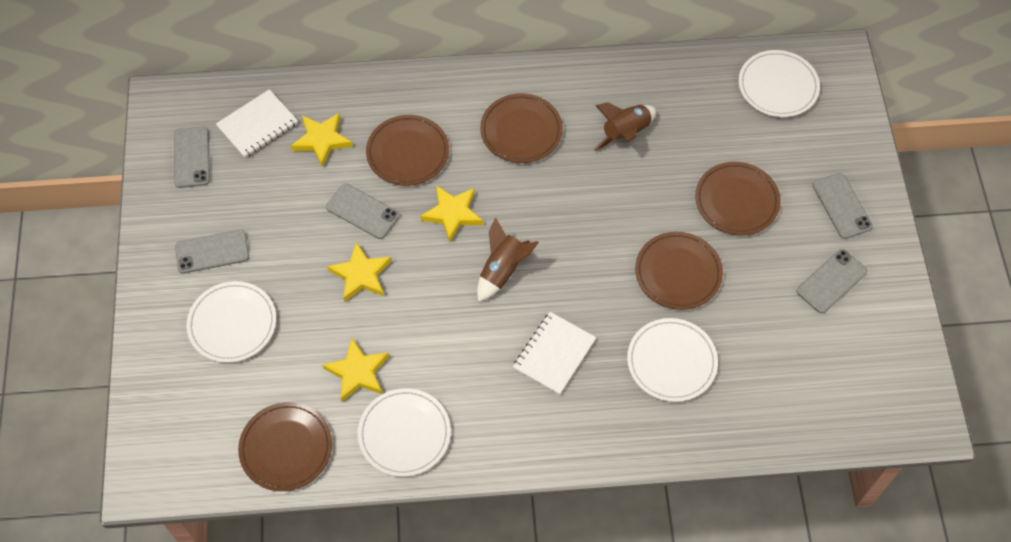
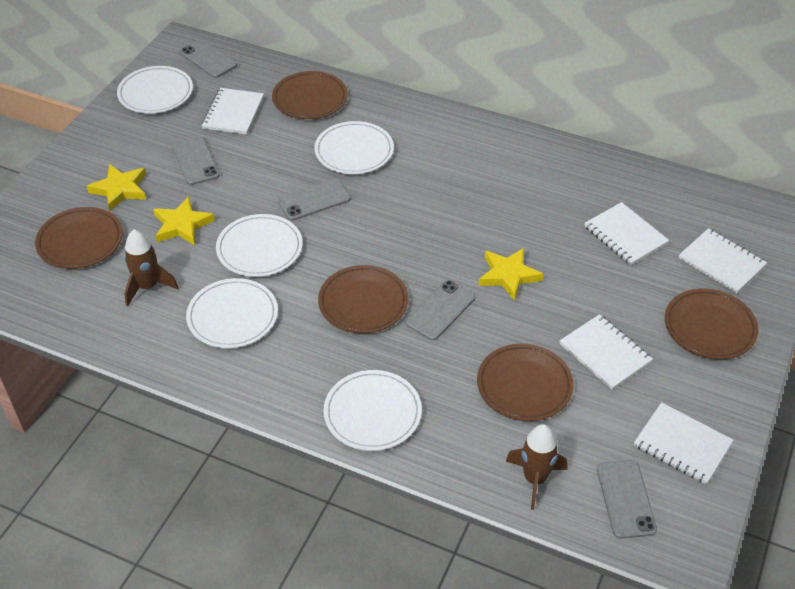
white notebook: 2 -> 5
white plate: 4 -> 5
yellow star: 4 -> 3

